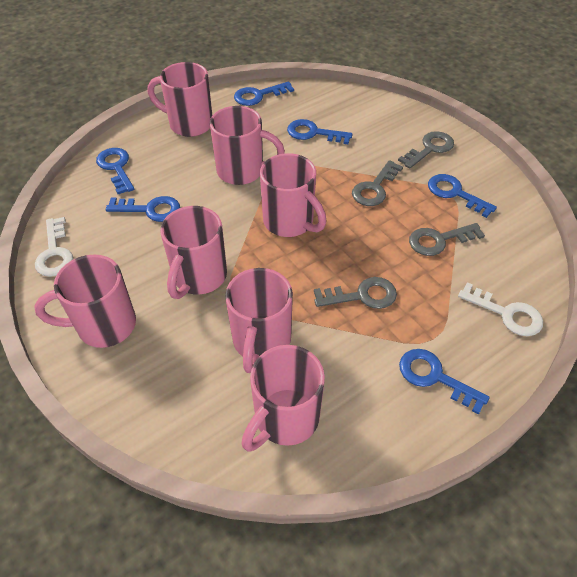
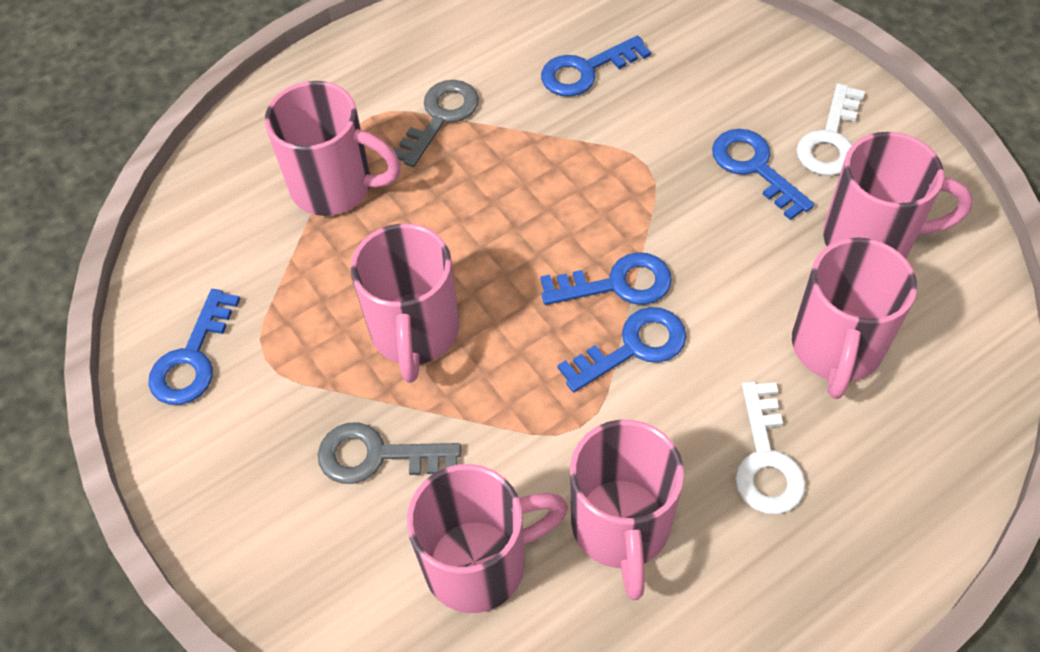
blue key: 6 -> 5
grey key: 4 -> 2
pink mug: 7 -> 6

